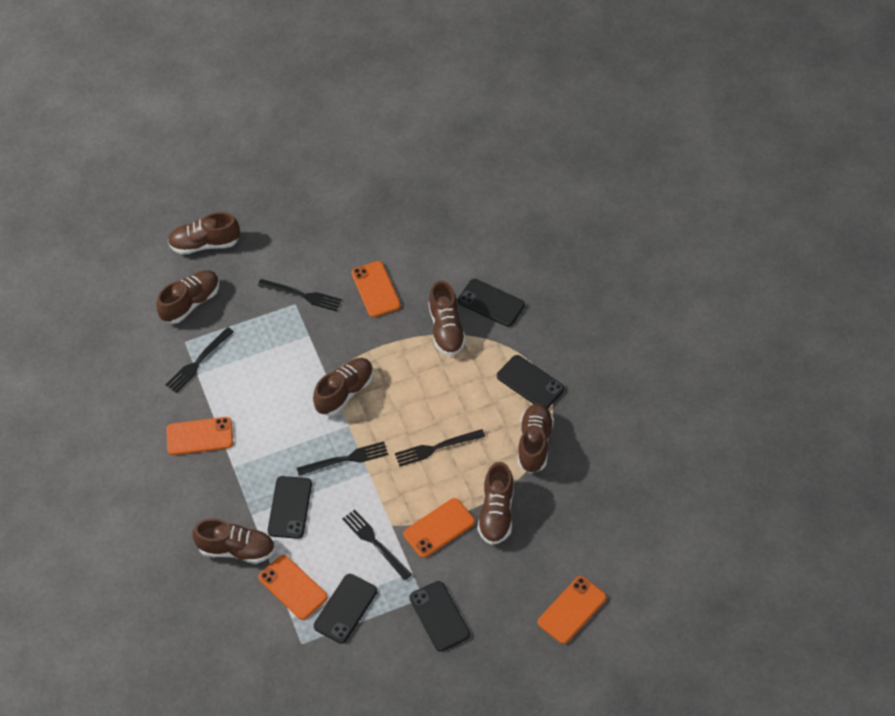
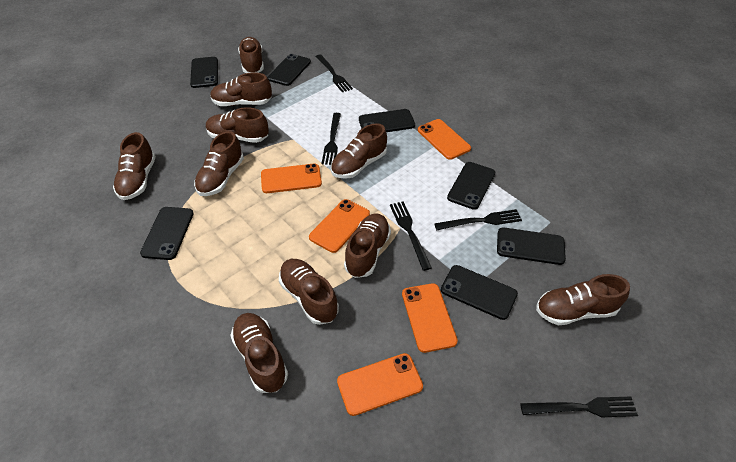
black phone: 5 -> 7
brown shoe: 7 -> 10

